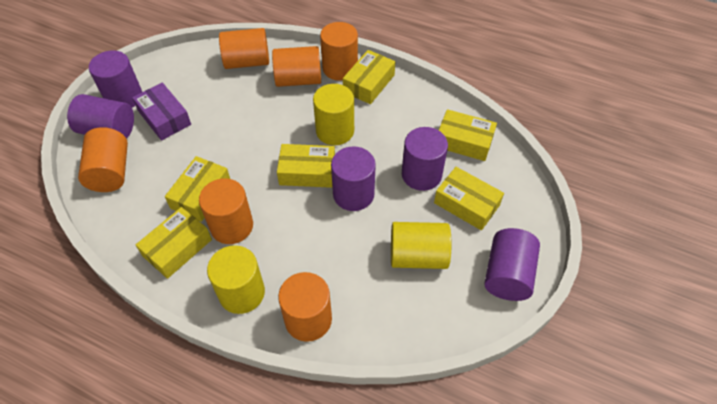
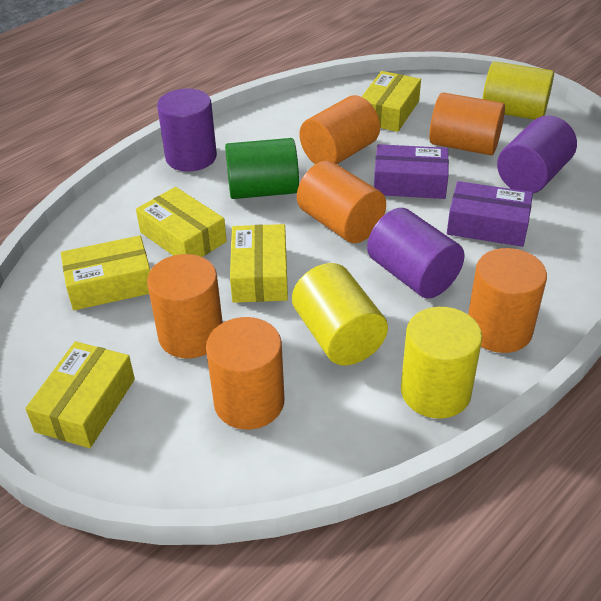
green cylinder: 0 -> 1
purple box: 1 -> 2
purple cylinder: 5 -> 3
yellow box: 6 -> 5

